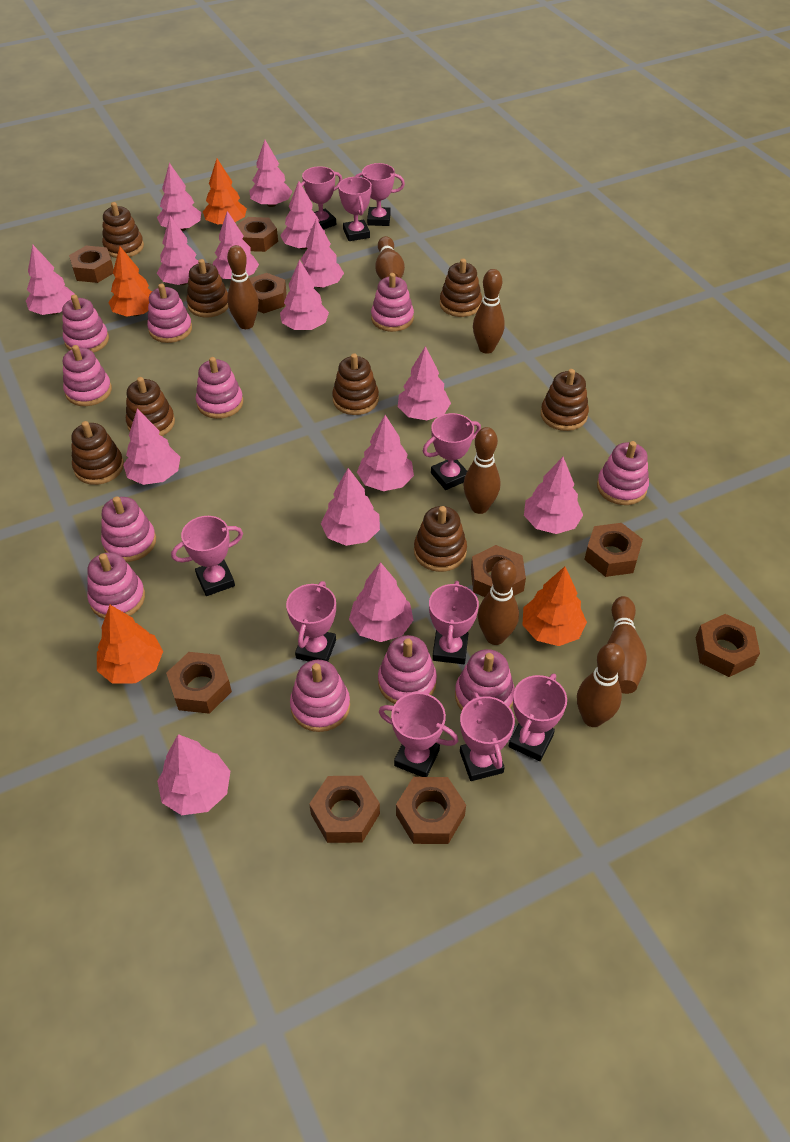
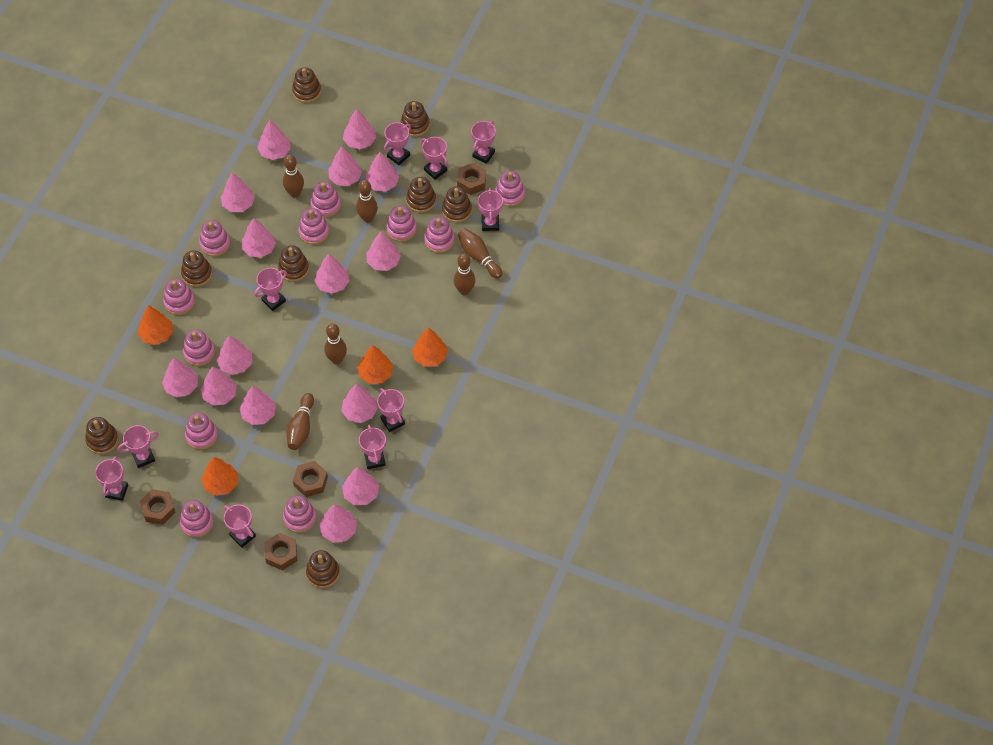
brown bowling pin: 7 -> 6
brown nut: 9 -> 4

